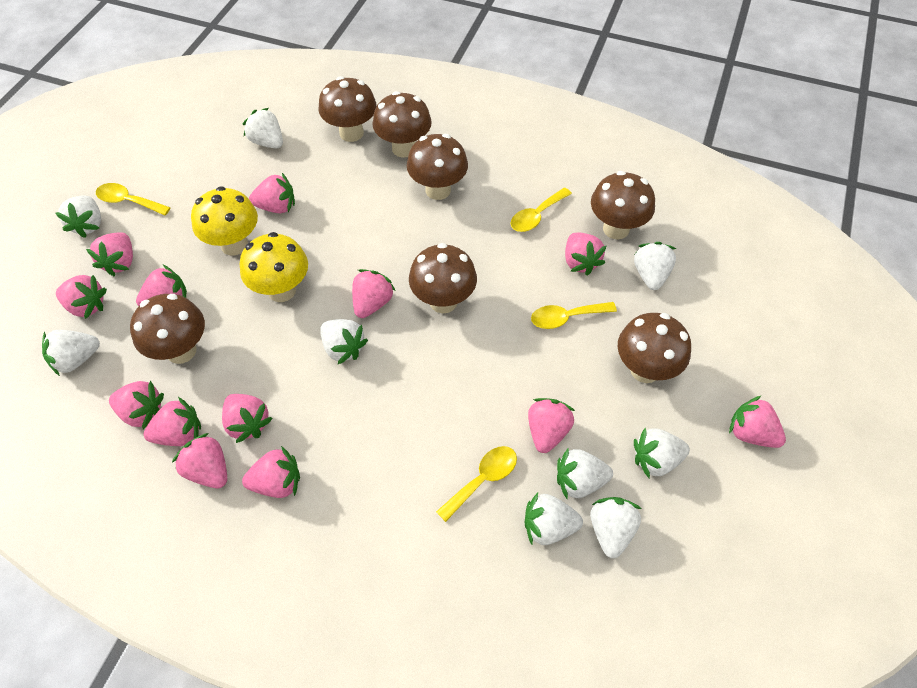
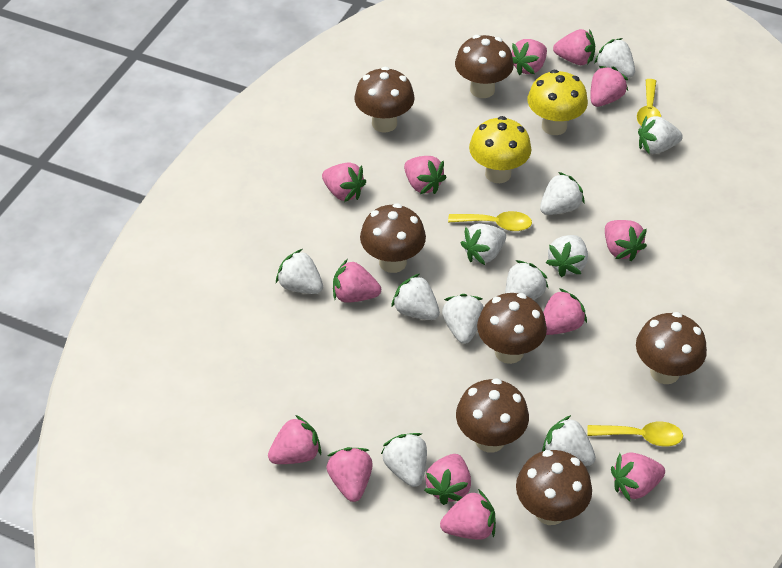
white strawberry: 9 -> 11
yellow spoon: 4 -> 3

